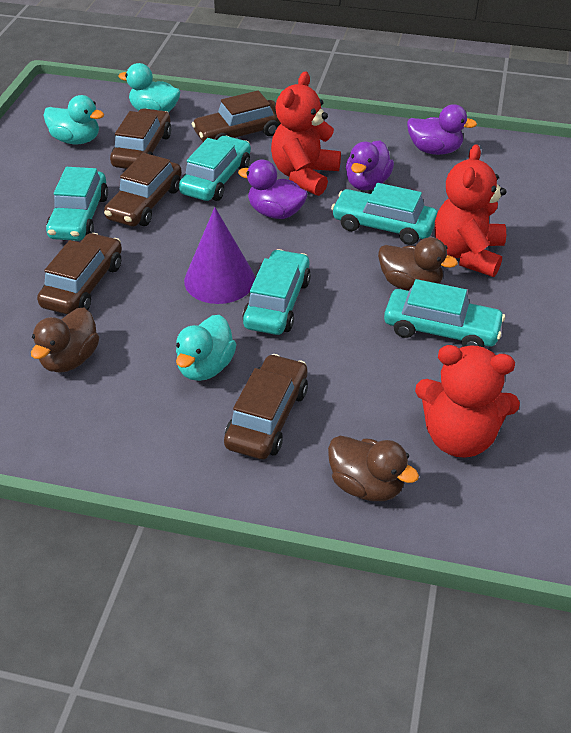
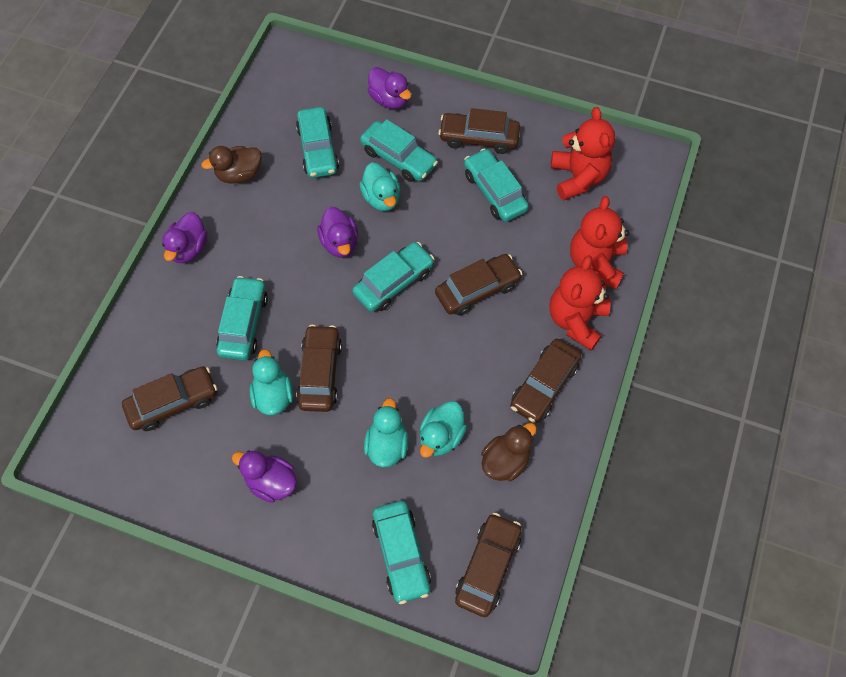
brown car: 5 -> 6
brown duck: 3 -> 2
purple cone: 1 -> 0
purple duck: 3 -> 4
turquoise car: 5 -> 6
turquoise duck: 3 -> 4

